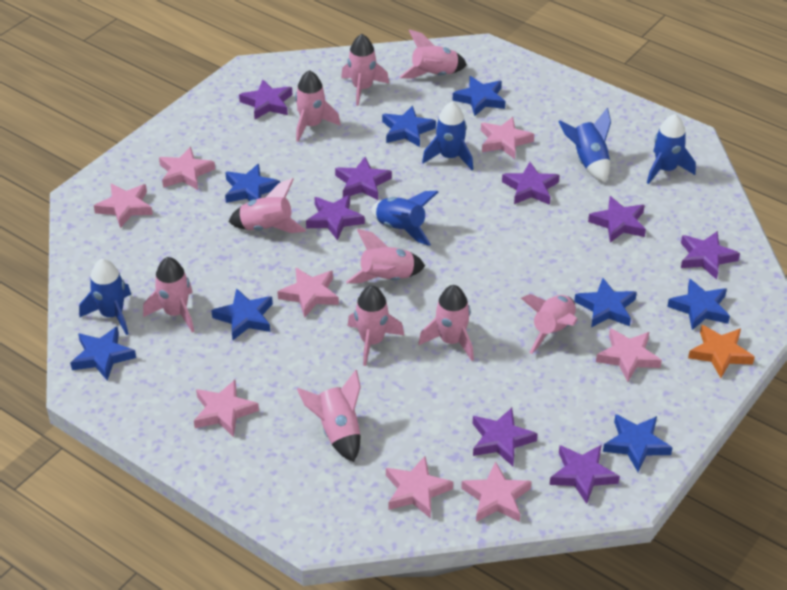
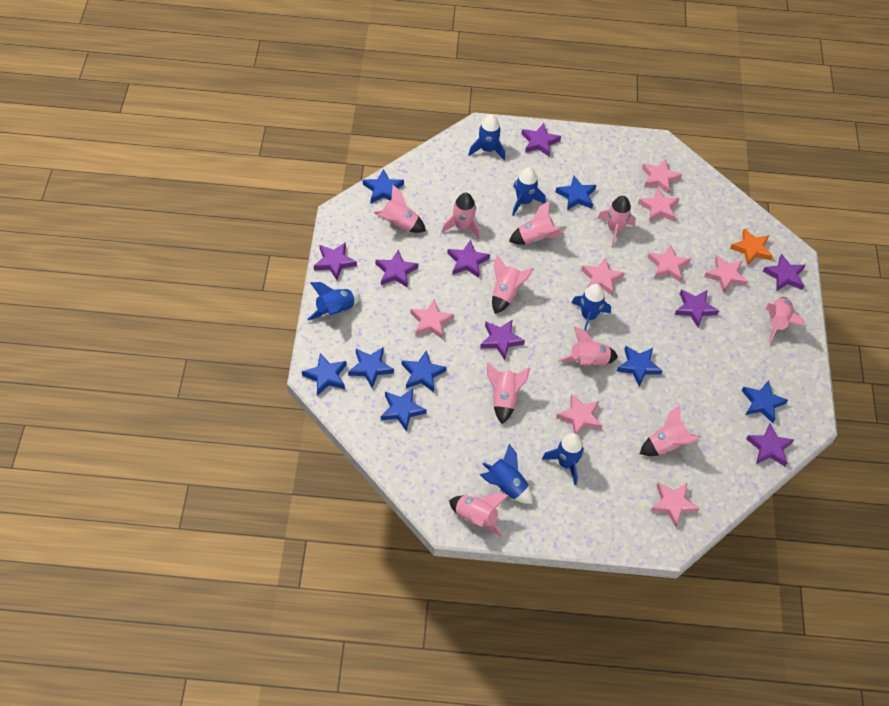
blue rocket: 5 -> 6

